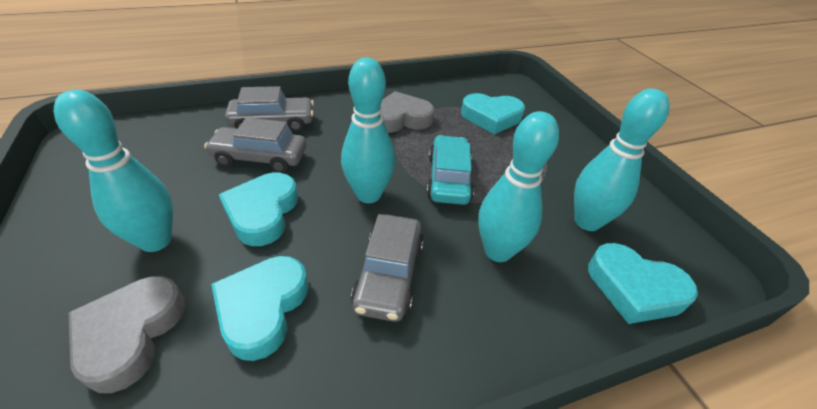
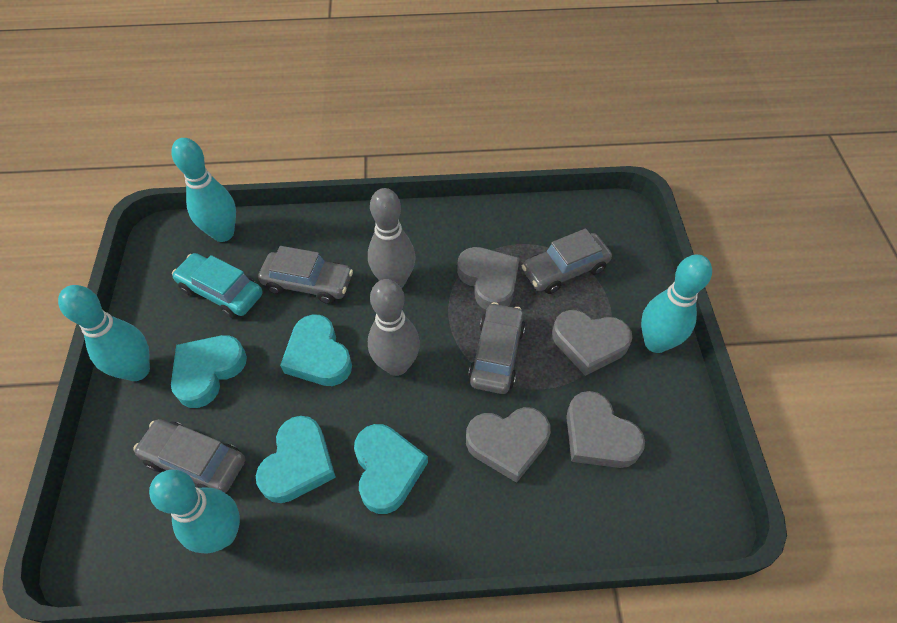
grey bowling pin: 0 -> 2
grey car: 3 -> 4
grey heart: 2 -> 4

